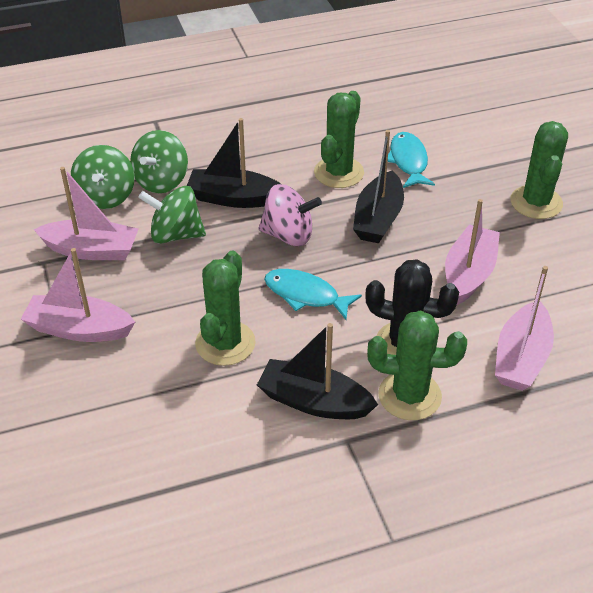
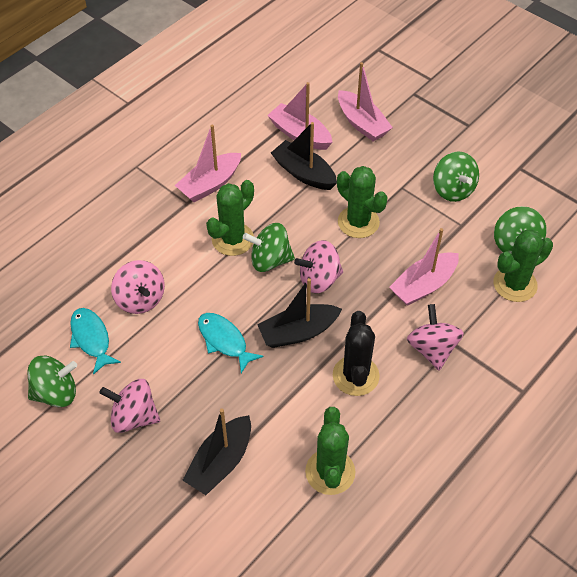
green spinning top: 3 -> 4
pink spinning top: 1 -> 4

